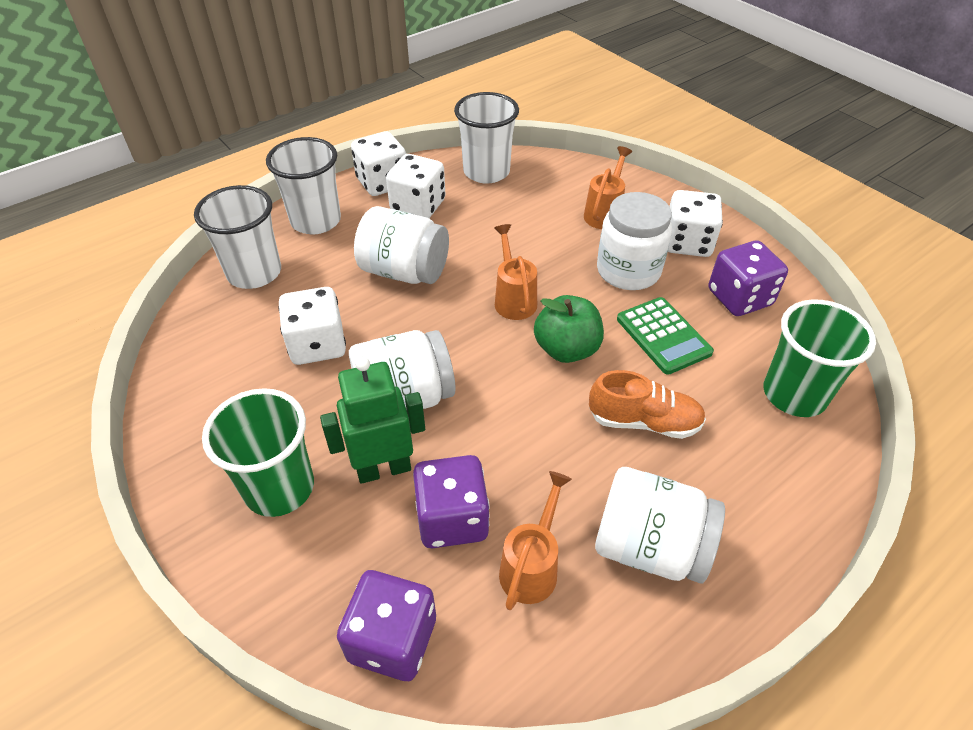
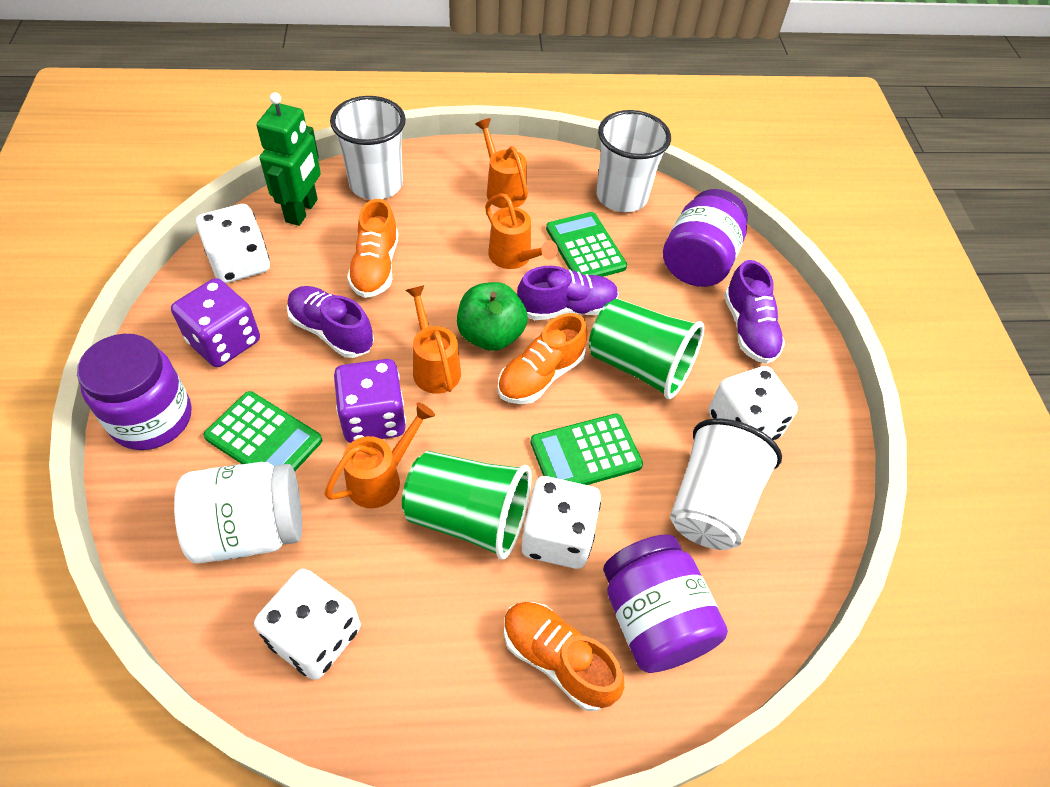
green calculator: 1 -> 3
orange shoe: 1 -> 3
orange watering can: 3 -> 4
purple dice: 3 -> 2
purple jar: 0 -> 3
purple shoe: 0 -> 3
white jar: 4 -> 1

